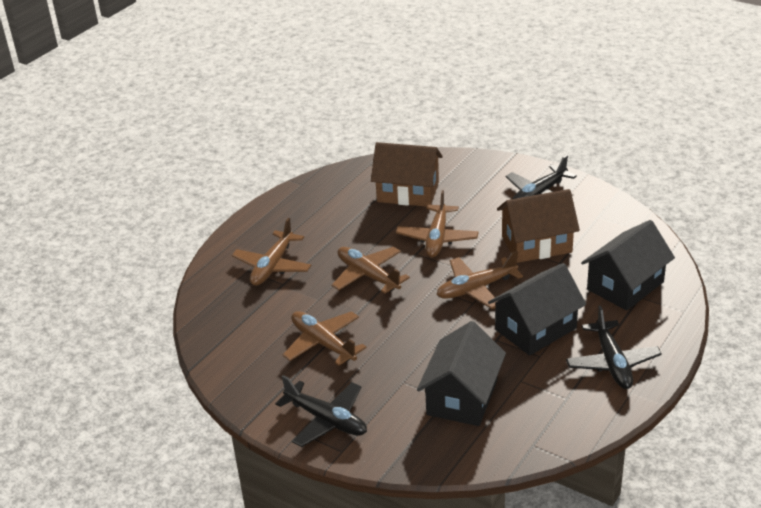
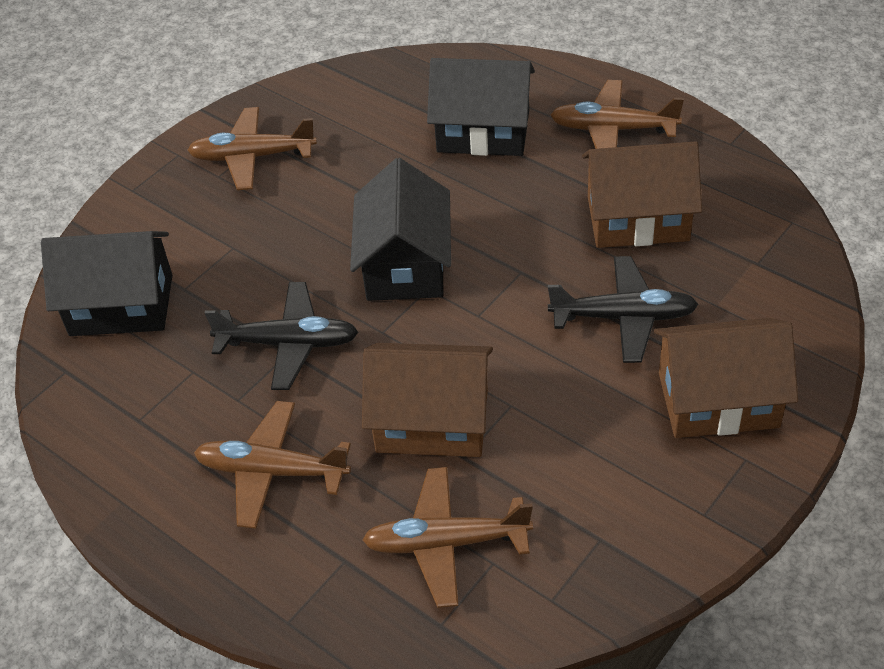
black plane: 3 -> 2
brown house: 2 -> 3
brown plane: 5 -> 4

